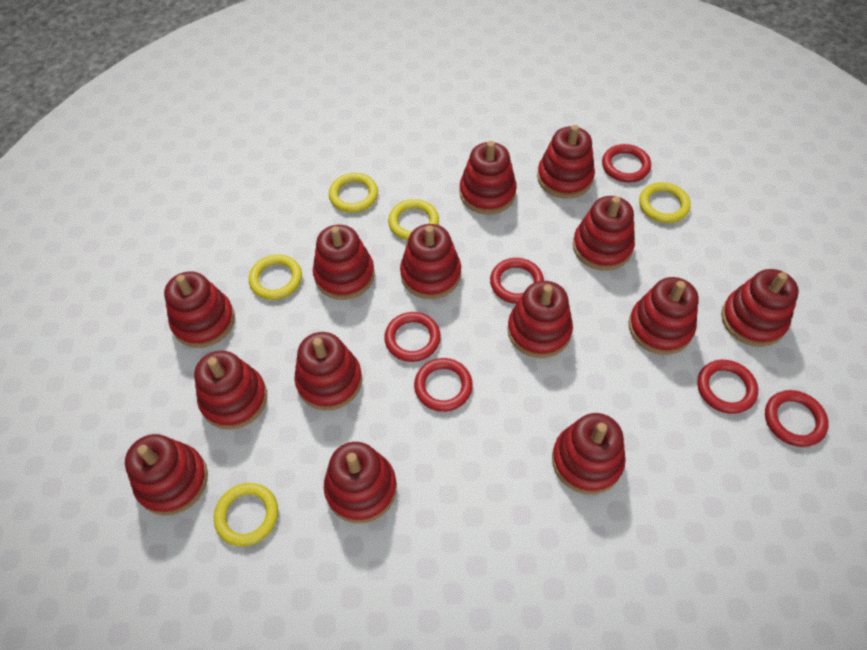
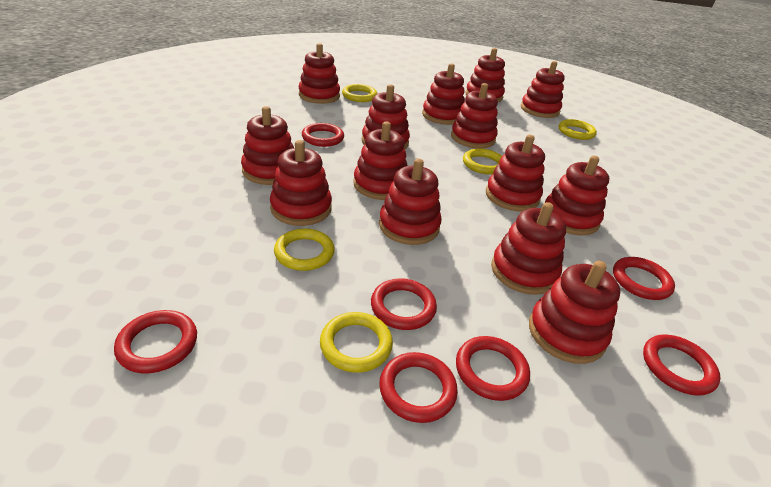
red ring: 6 -> 7

